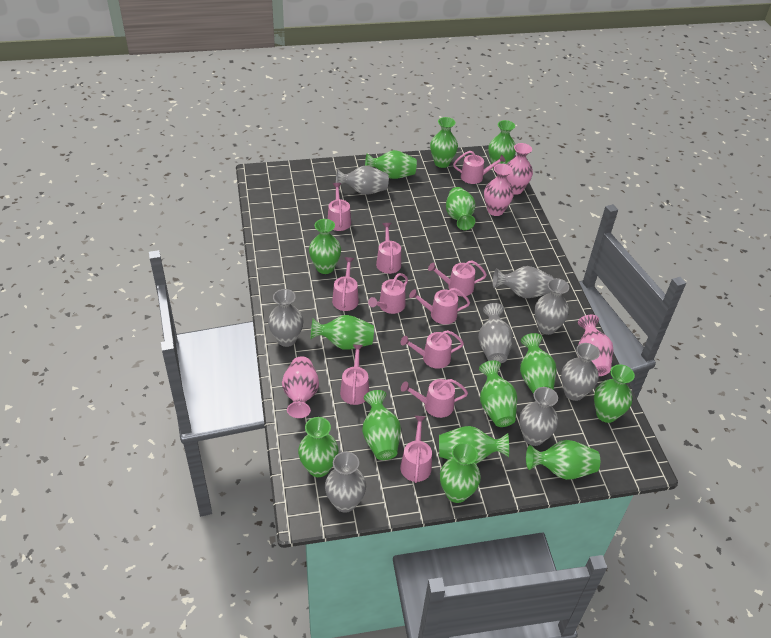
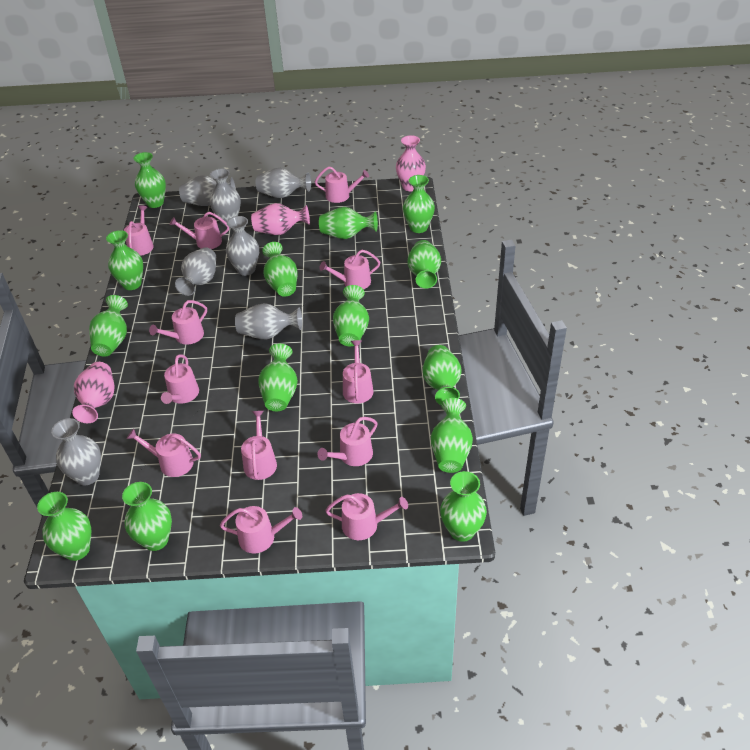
grey vase: 8 -> 7
pink vase: 4 -> 3
pink watering can: 11 -> 12

